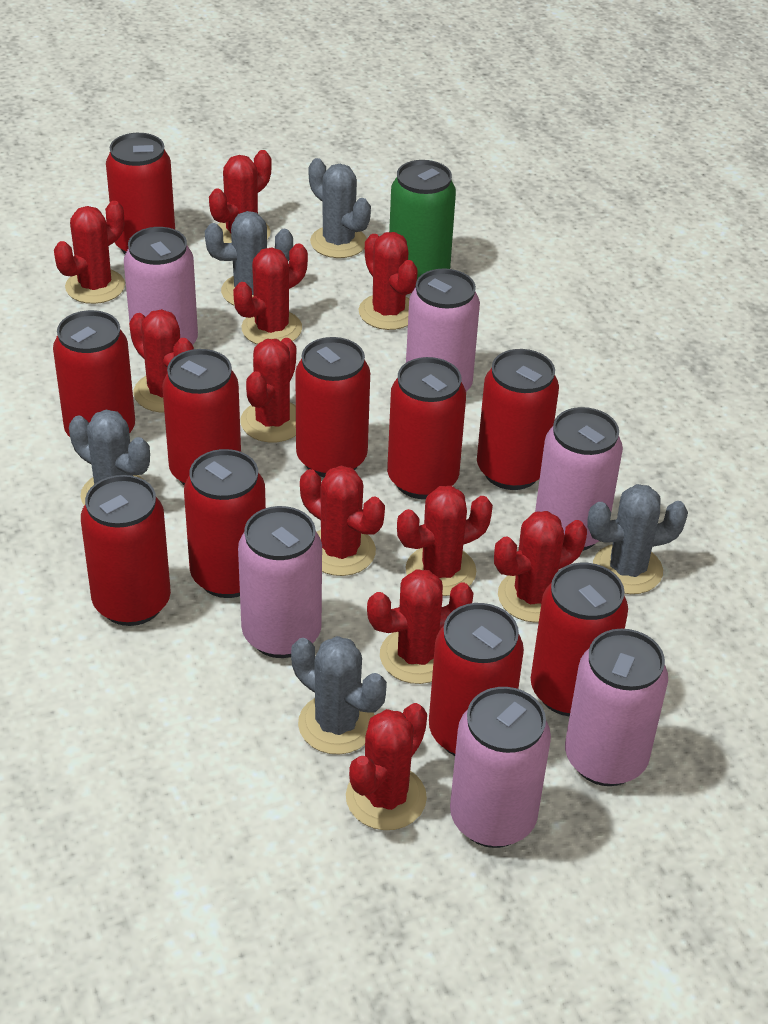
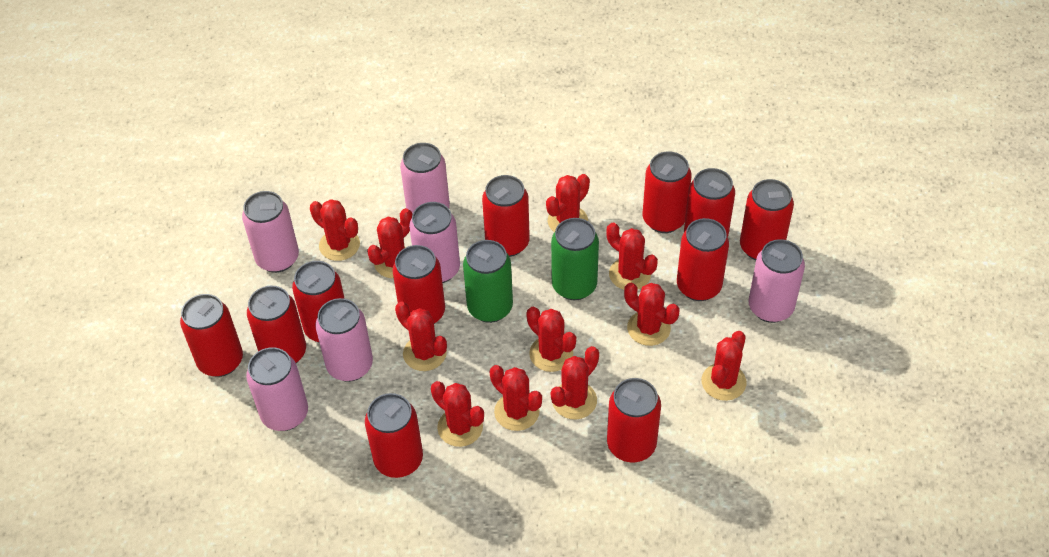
green can: 1 -> 2
grey cactus: 5 -> 0
red can: 10 -> 11

